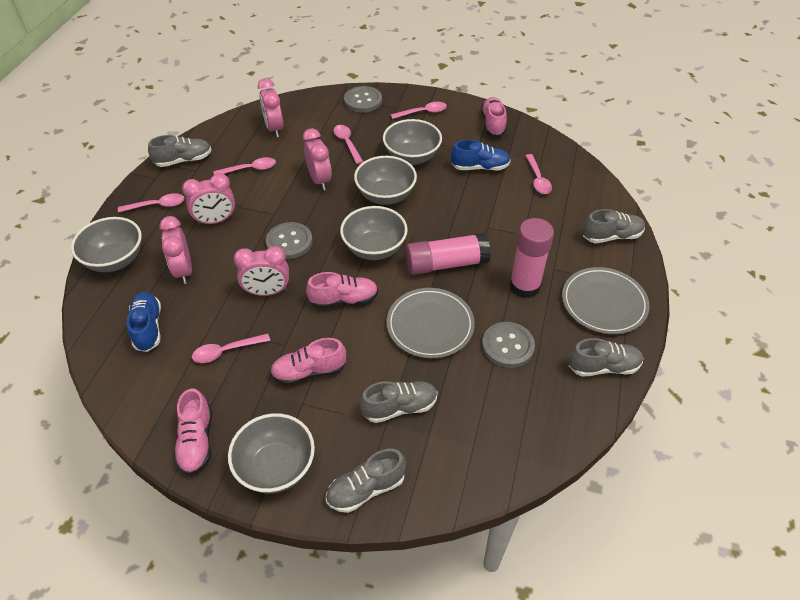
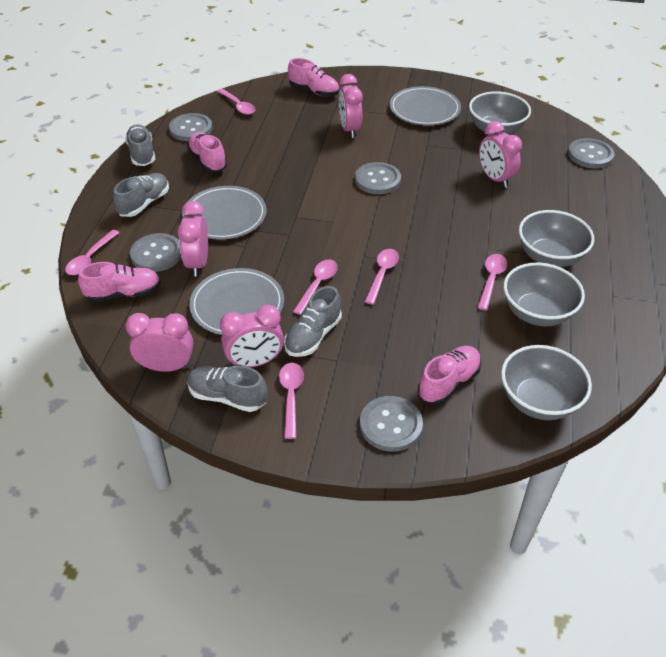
blue shoe: 2 -> 0
grey bowl: 5 -> 4
grey button: 3 -> 5
grey plate: 2 -> 3
grey shoe: 5 -> 4
pink glue stick: 2 -> 0

